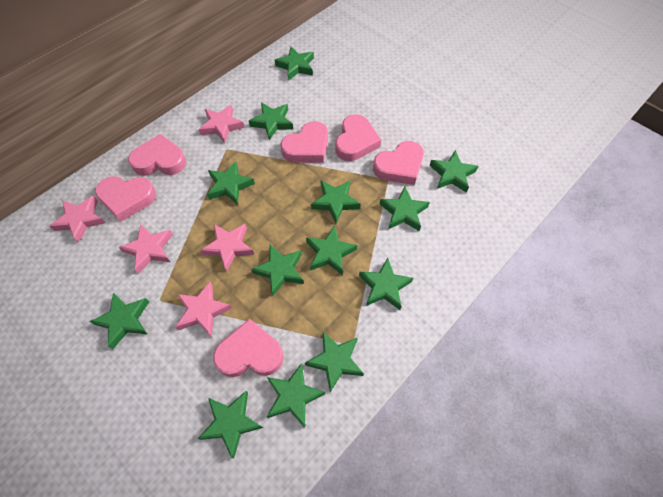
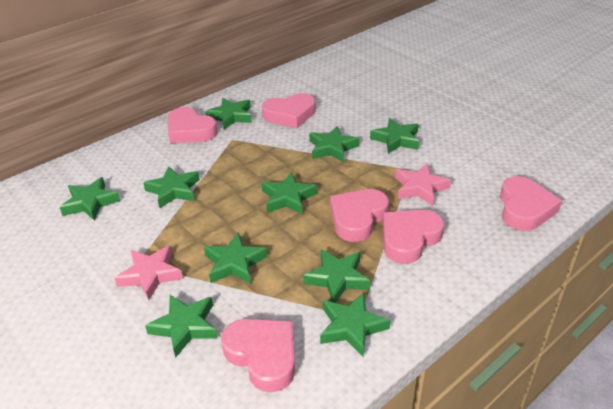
green star: 13 -> 10
pink star: 5 -> 2

